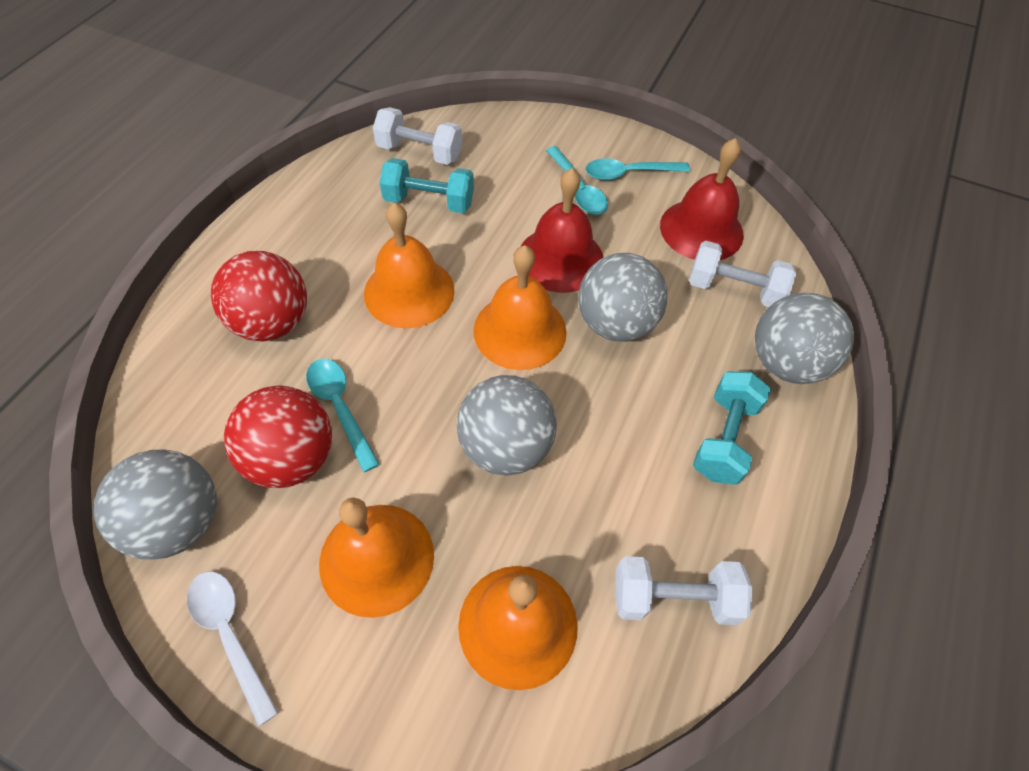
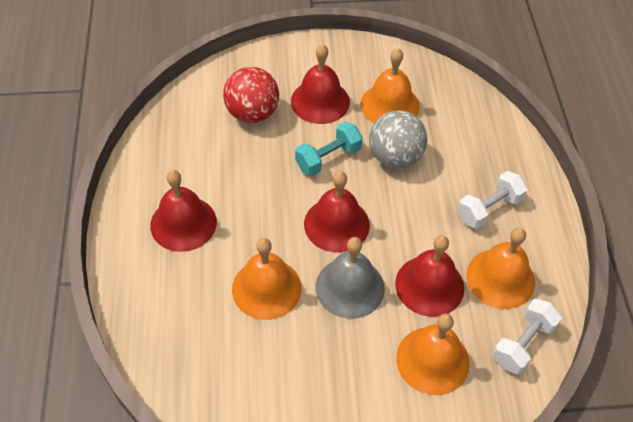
grey ball: 4 -> 1
grey bell: 0 -> 1
red ball: 2 -> 1
red bell: 2 -> 4
turquoise dumbbell: 2 -> 1
turquoise spoon: 3 -> 0
white dumbbell: 3 -> 2
white spoon: 1 -> 0

